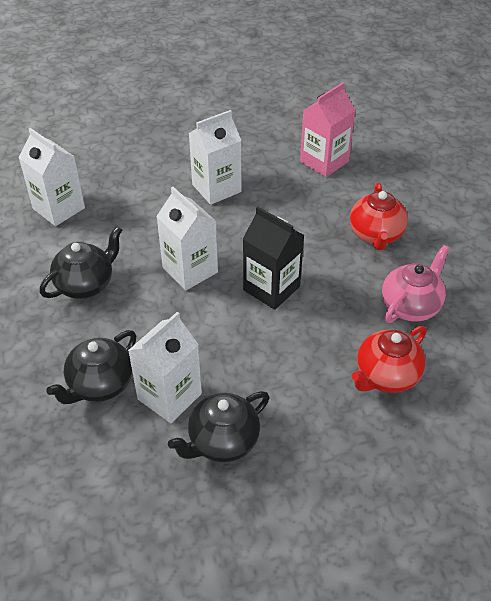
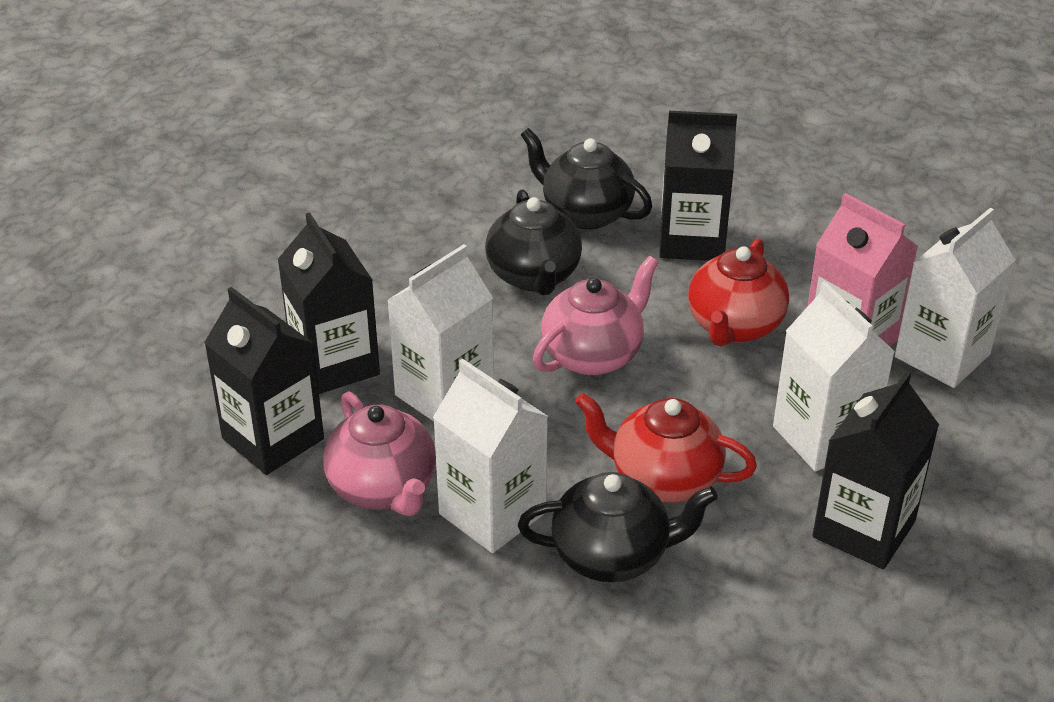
black carton: 1 -> 4
pink teapot: 1 -> 2

